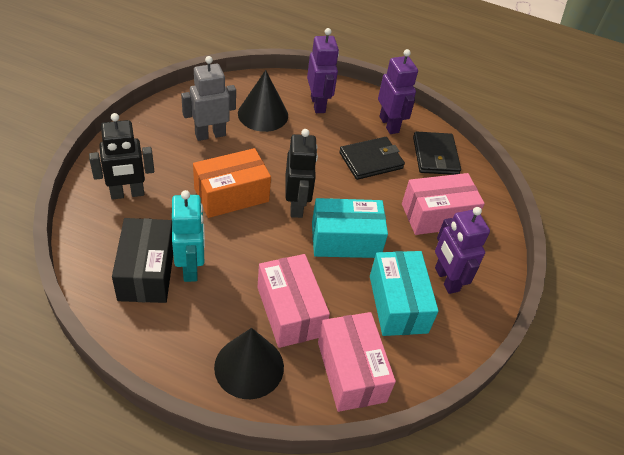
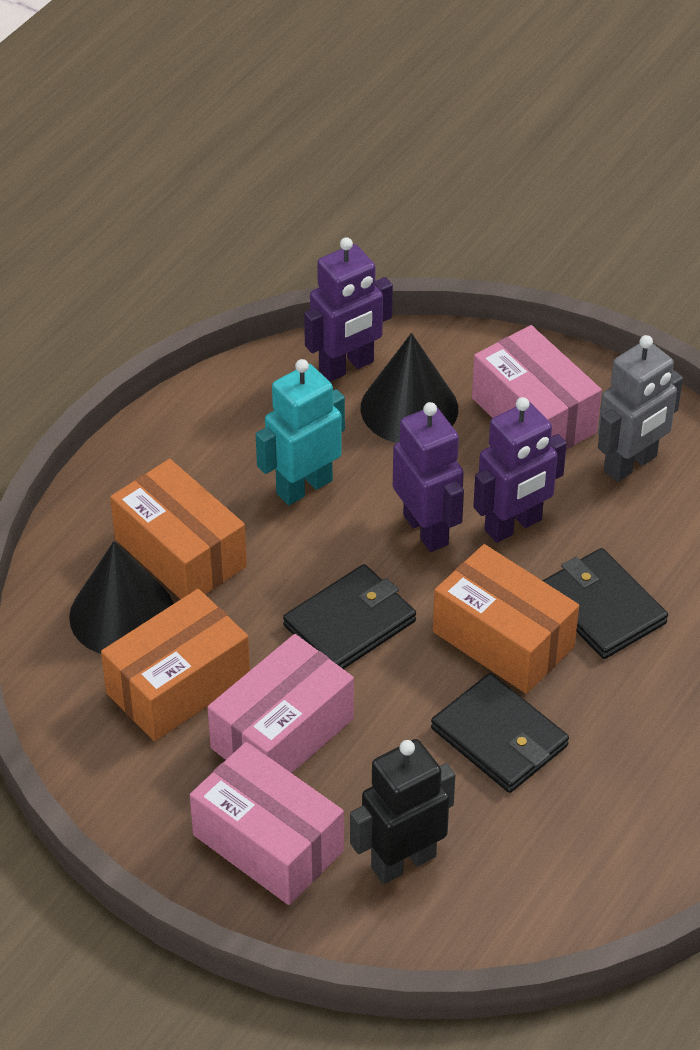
black box: 1 -> 0
black robot: 2 -> 1
black wallet: 2 -> 3
orange box: 1 -> 3
turquoise box: 2 -> 0

